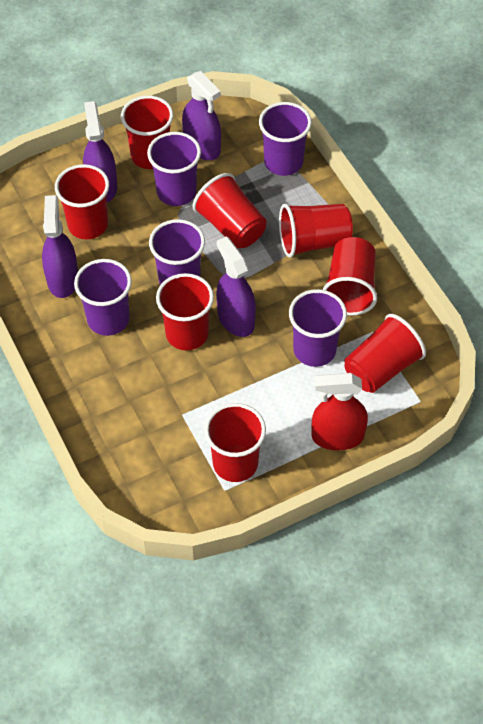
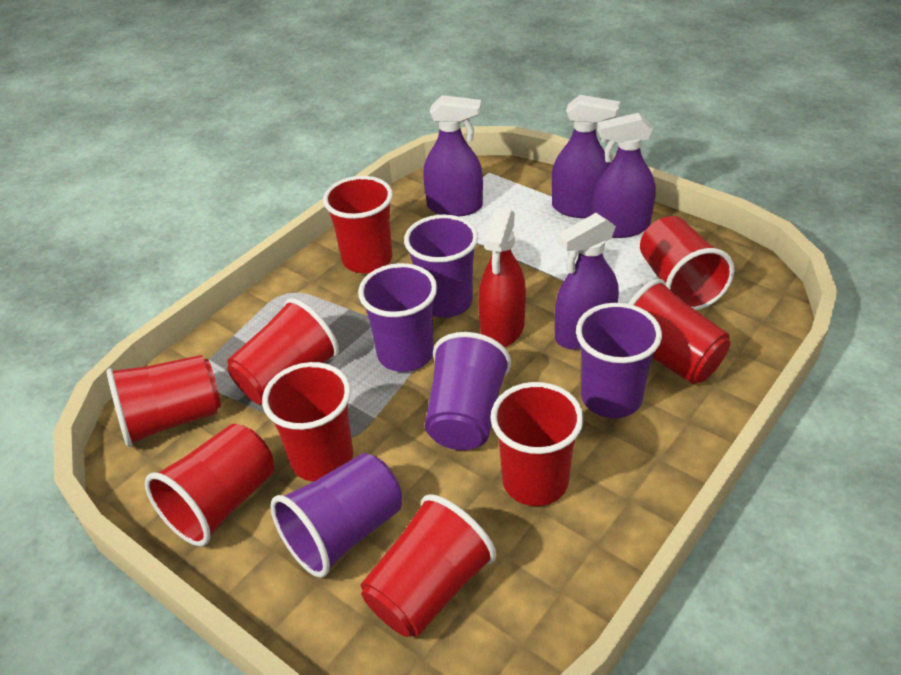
red cup: 8 -> 9

